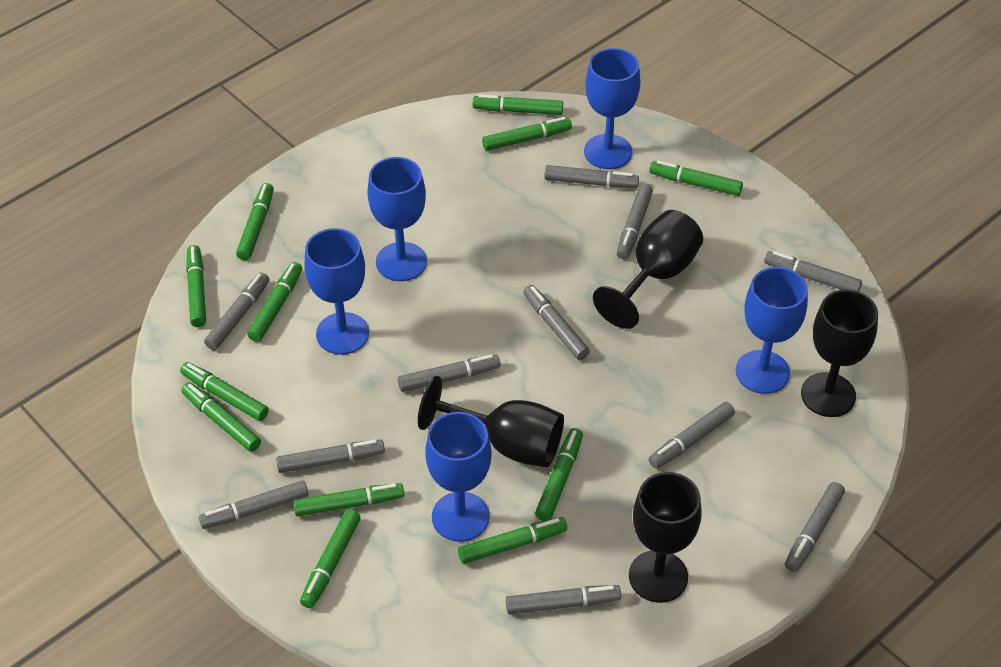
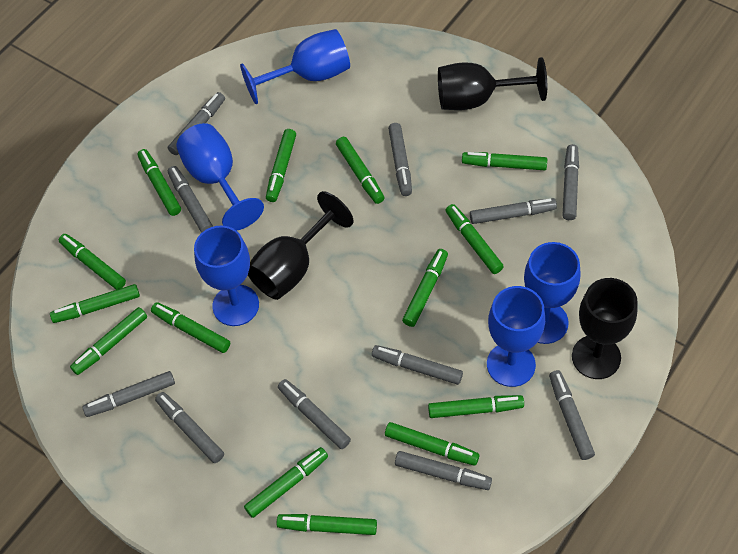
black goblet: 4 -> 3
green marker: 12 -> 14

